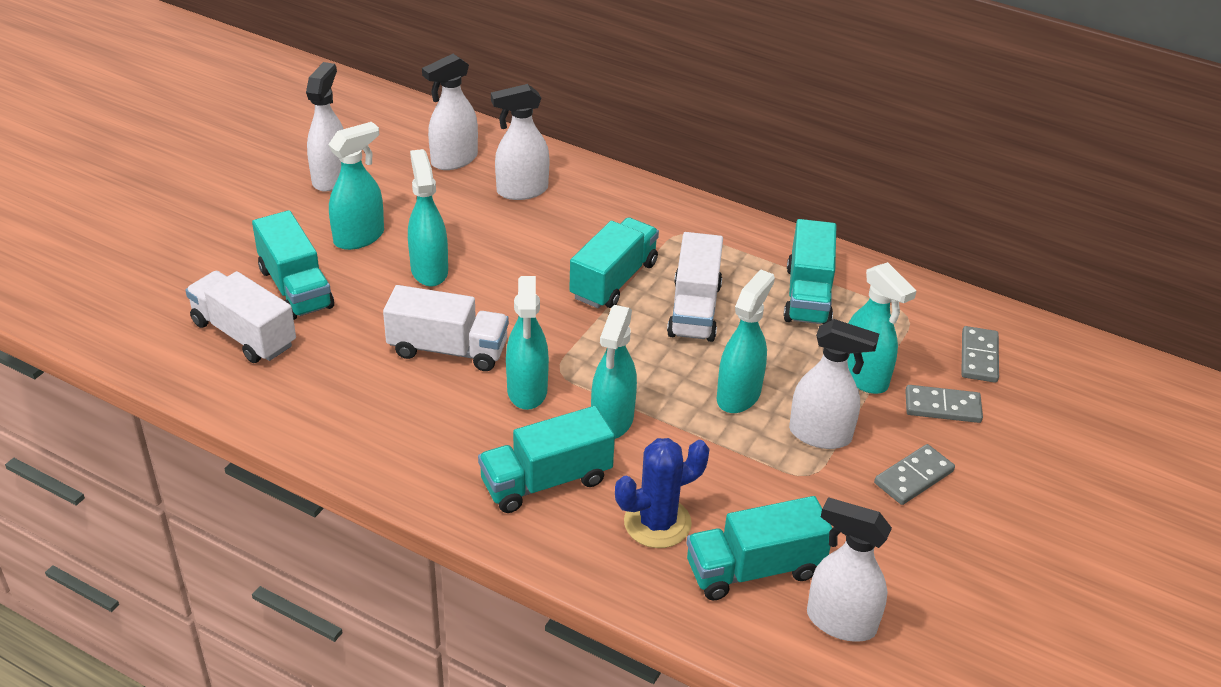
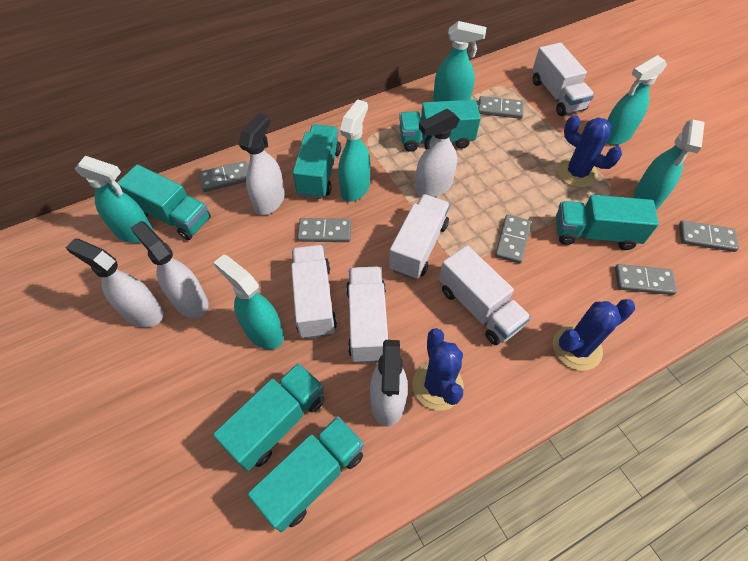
blue cactus: 1 -> 3
grey domino: 3 -> 6
turquoise truck: 5 -> 6
white truck: 3 -> 5

